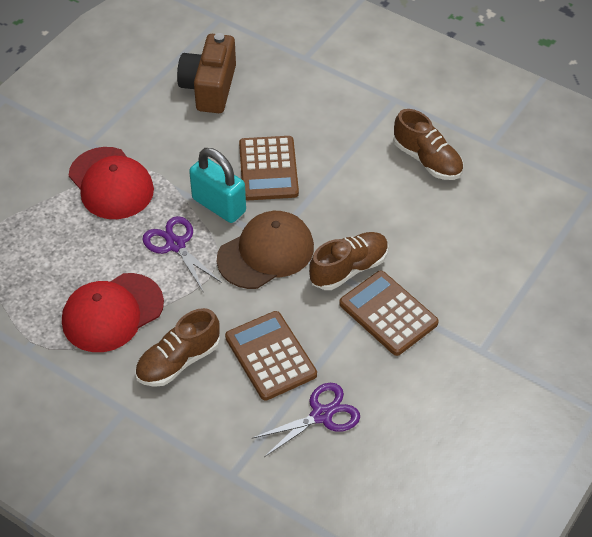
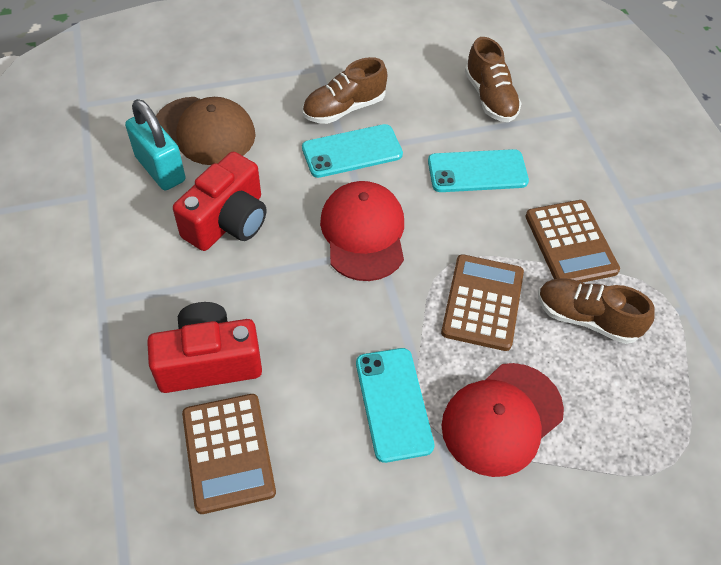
brown camera: 1 -> 0
purple scissors: 2 -> 0
red camera: 0 -> 2
turquoise phone: 0 -> 3

